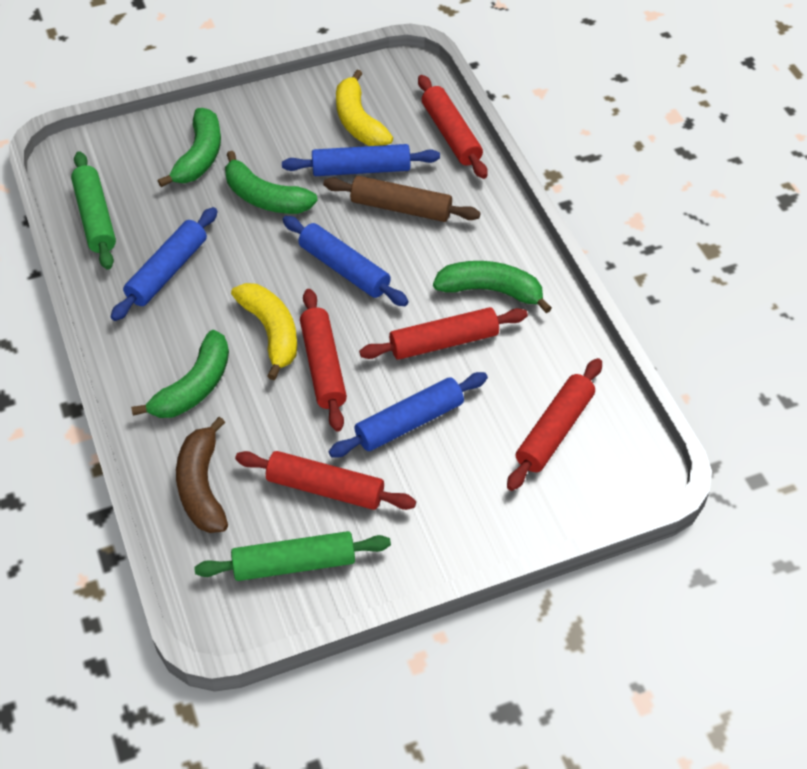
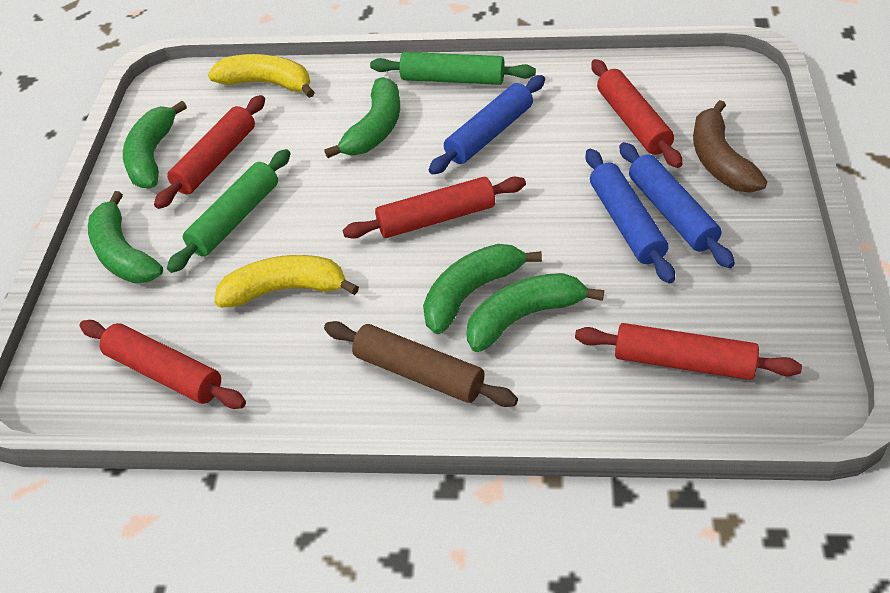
blue rolling pin: 4 -> 3
green banana: 4 -> 5

